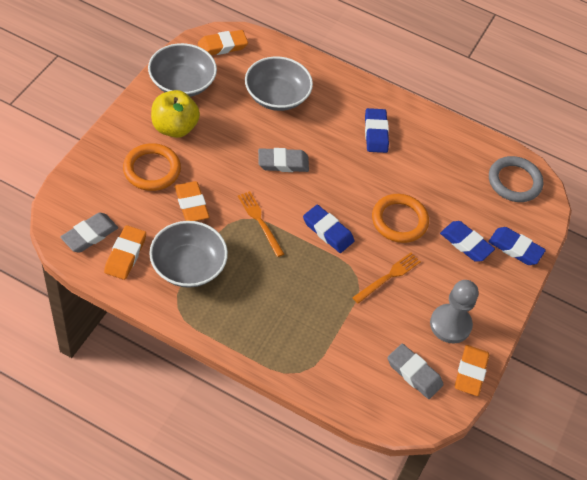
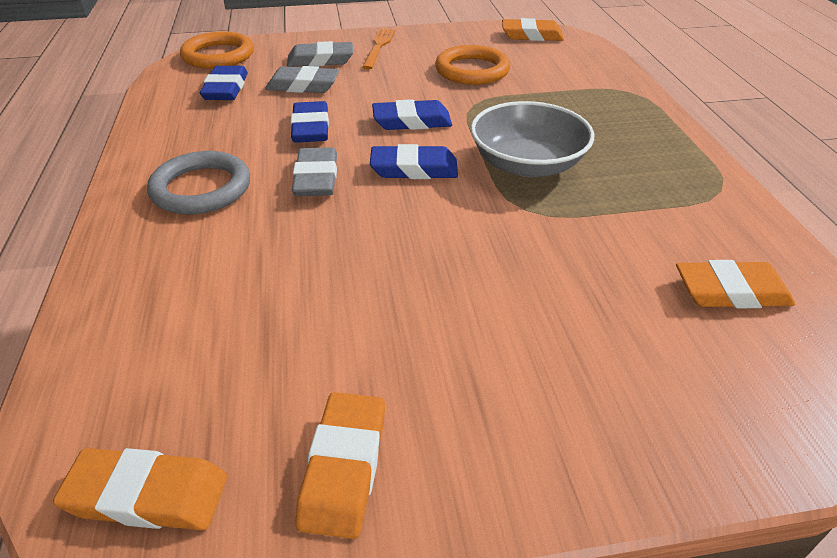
grey bowl: 3 -> 1
grey pawn: 1 -> 0
orange fork: 2 -> 1
yellow apple: 1 -> 0

